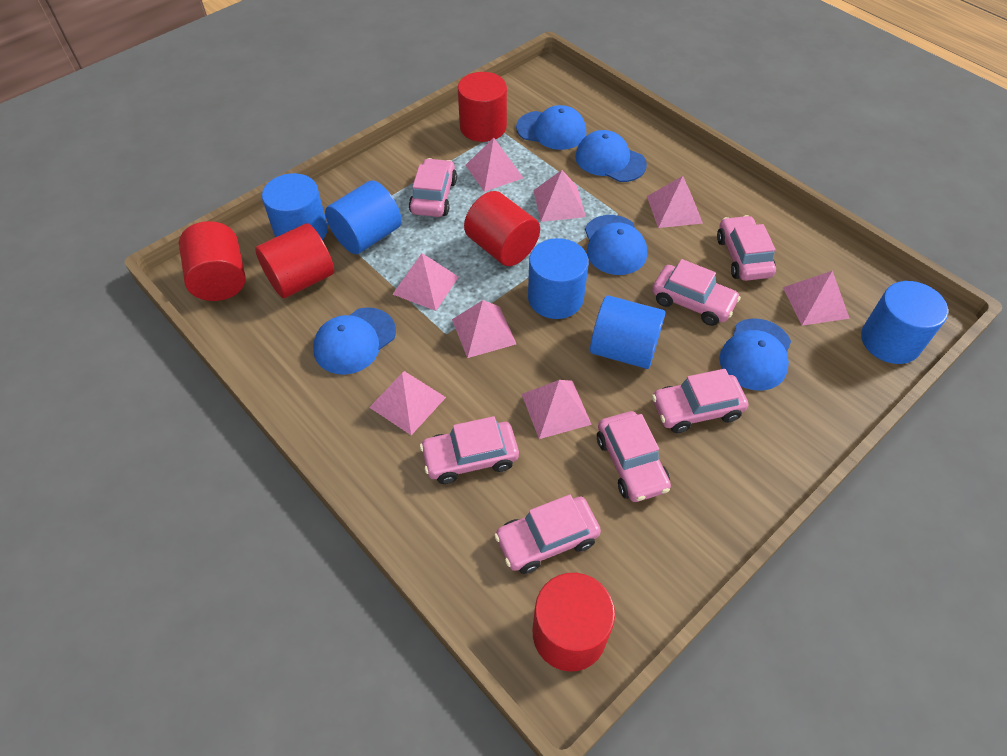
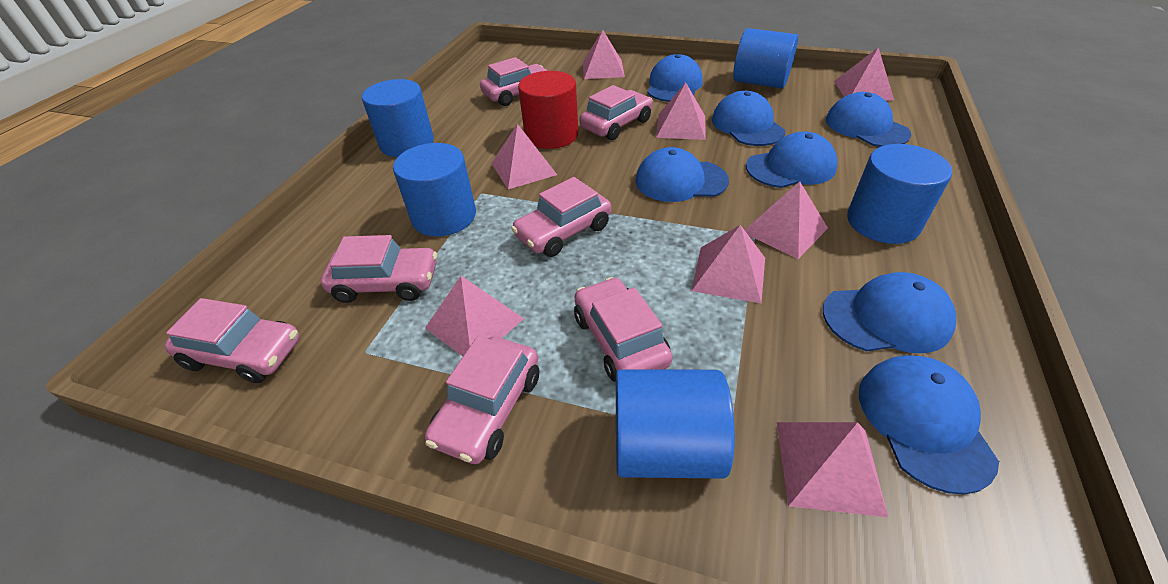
blue cap: 5 -> 7
red cylinder: 5 -> 1

